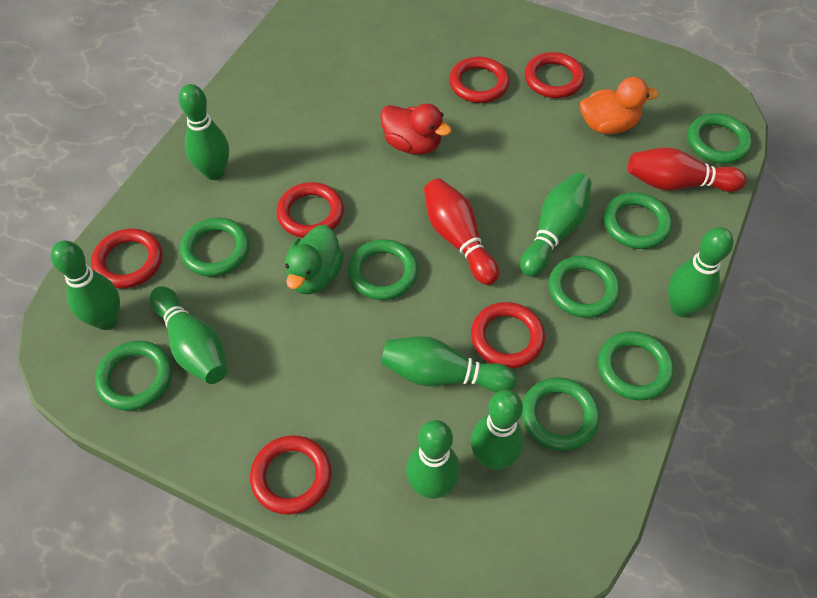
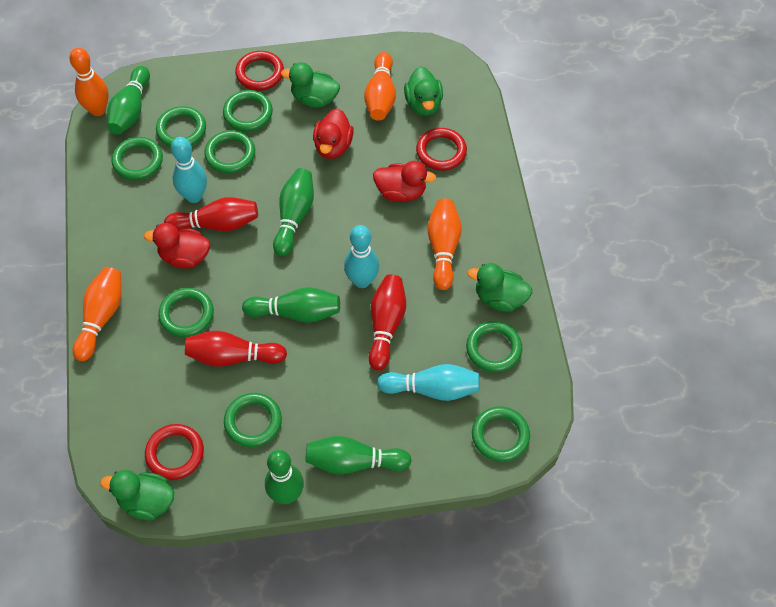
green bowling pin: 8 -> 5
green duck: 1 -> 4
orange bowling pin: 0 -> 4
orange duck: 1 -> 0
red bowling pin: 2 -> 3
red duck: 1 -> 3
red ring: 6 -> 3
turquoise bowling pin: 0 -> 3

